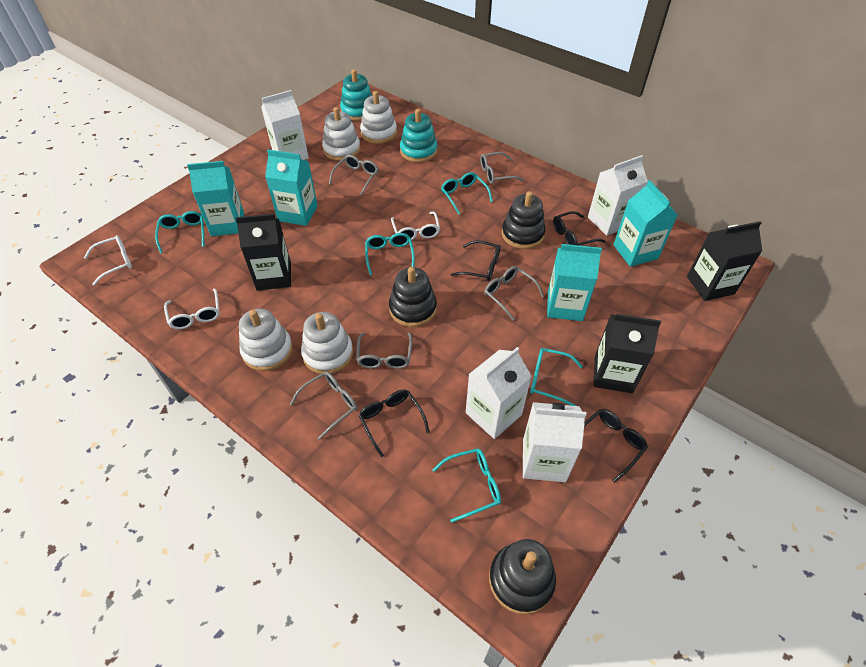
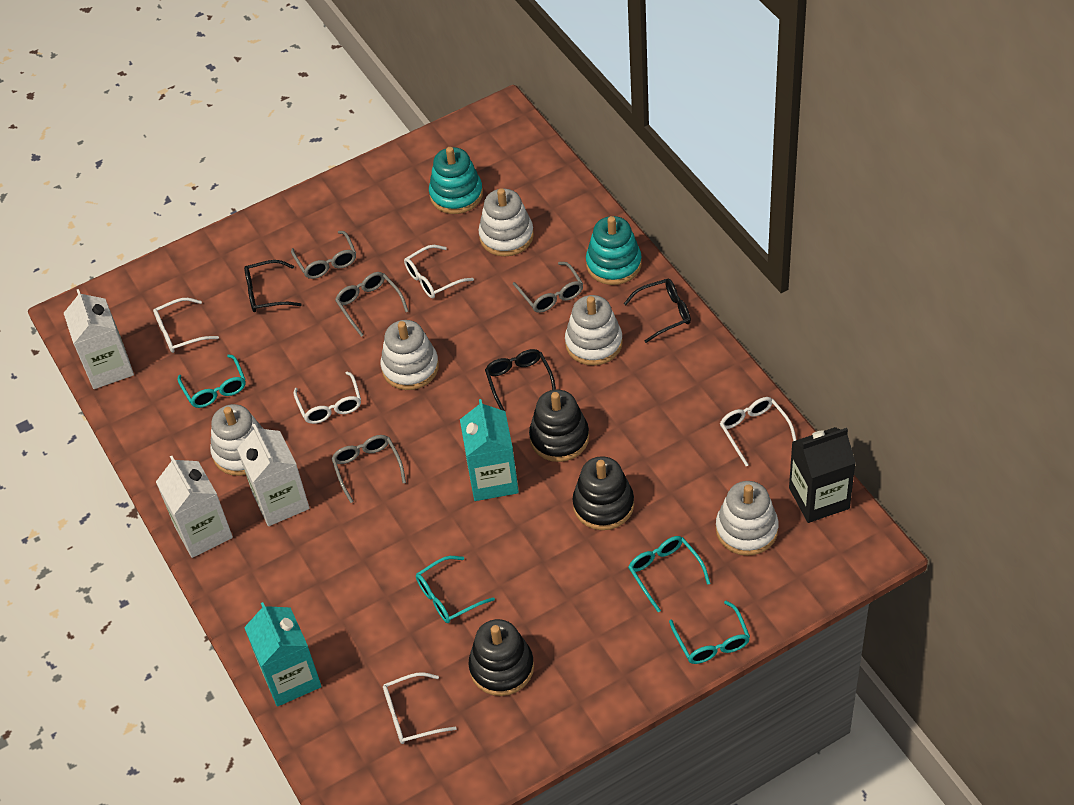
black carton: 3 -> 1
black glasses: 4 -> 3
grey glasses: 5 -> 4
turquoise carton: 4 -> 2
turquoise glasses: 5 -> 4
white carton: 4 -> 3
white glasses: 3 -> 5
white stacking toy: 4 -> 5

